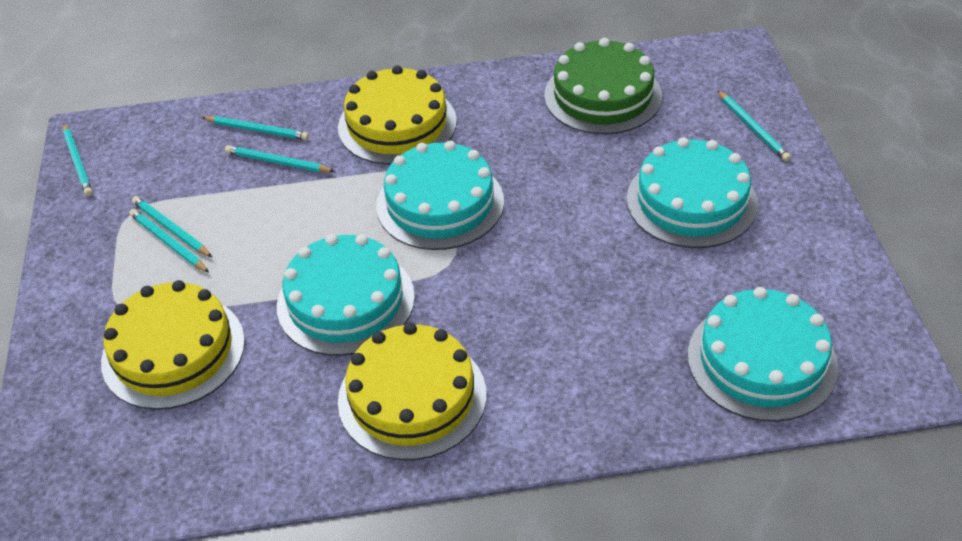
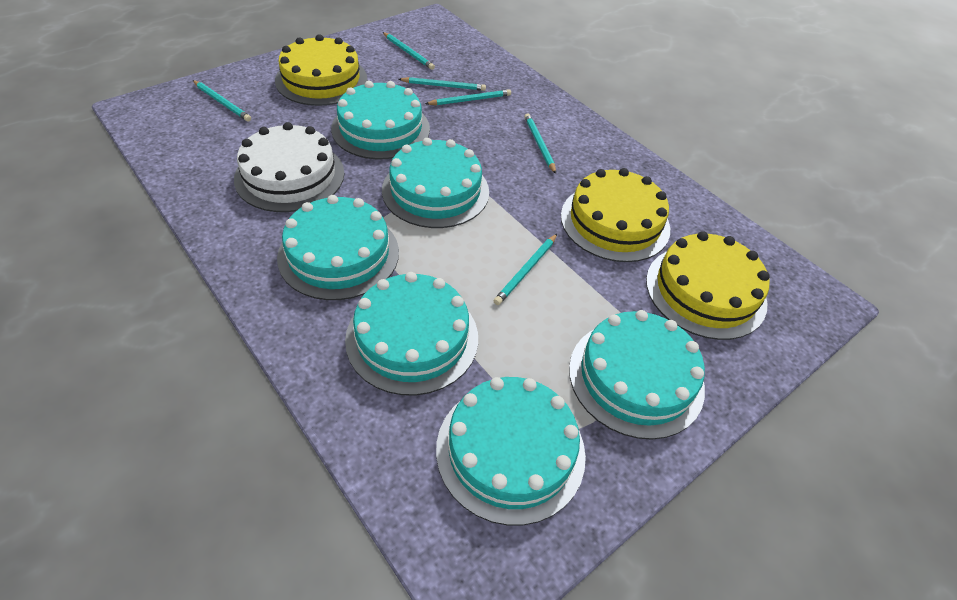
green cake: 1 -> 0
turquoise cake: 4 -> 6
white cake: 0 -> 1

